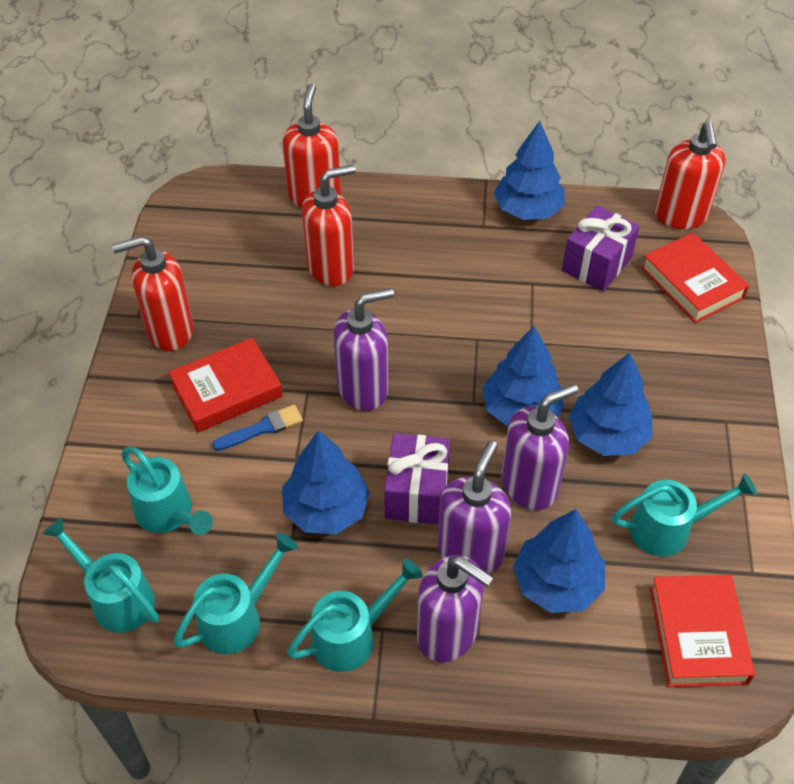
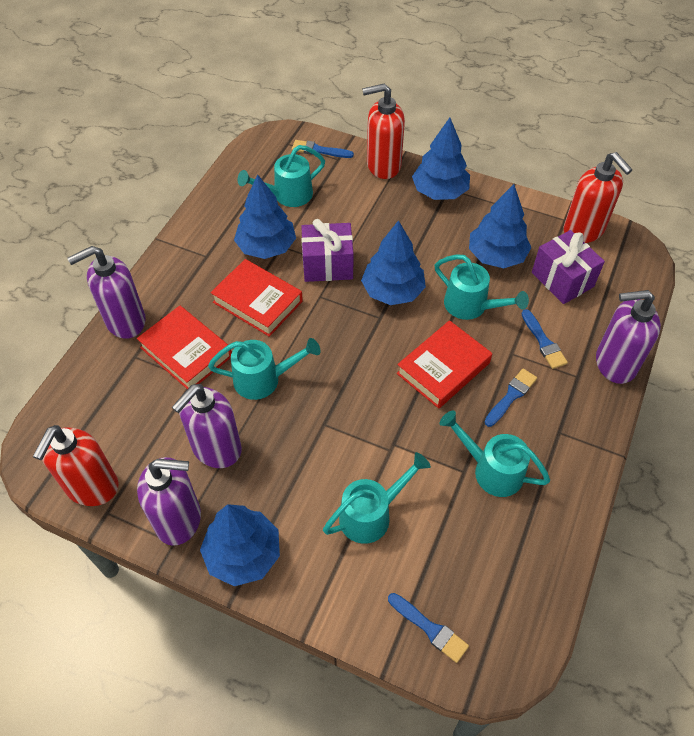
blue brush: 1 -> 4
red soap dispenser: 4 -> 3

